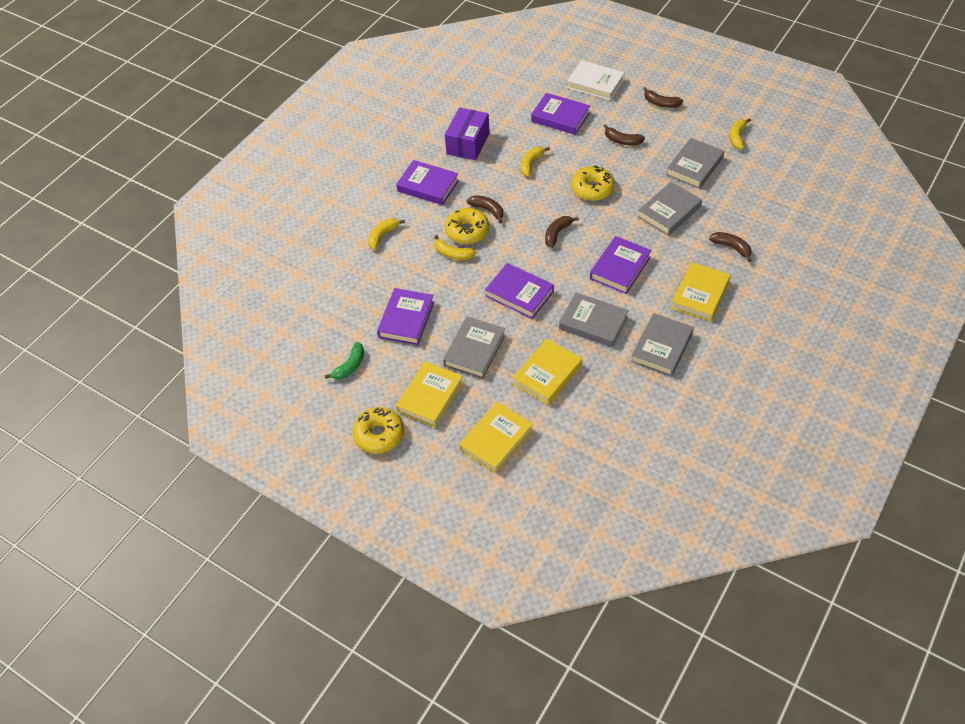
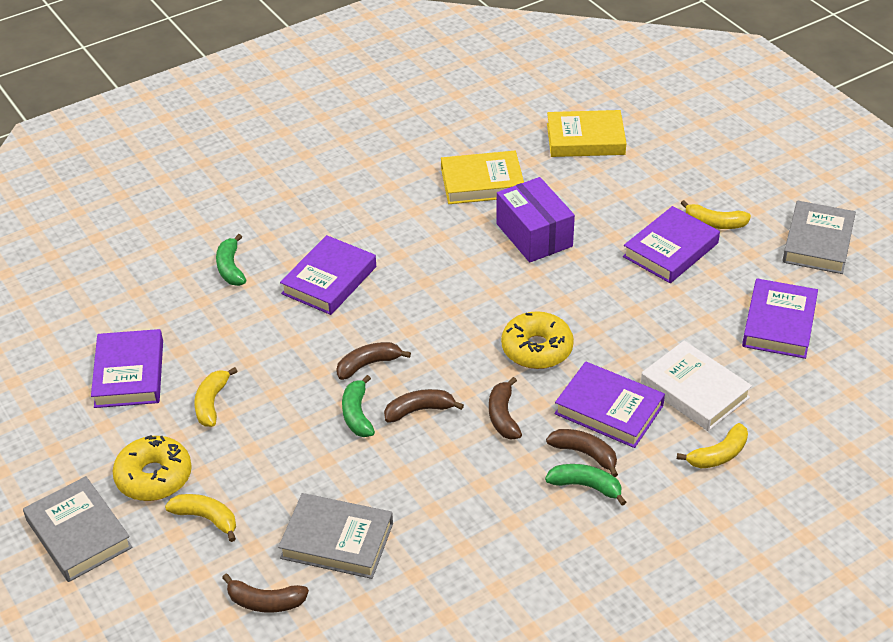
green banana: 1 -> 3
grey book: 5 -> 3
yellow book: 4 -> 2
yellow donut: 3 -> 2

